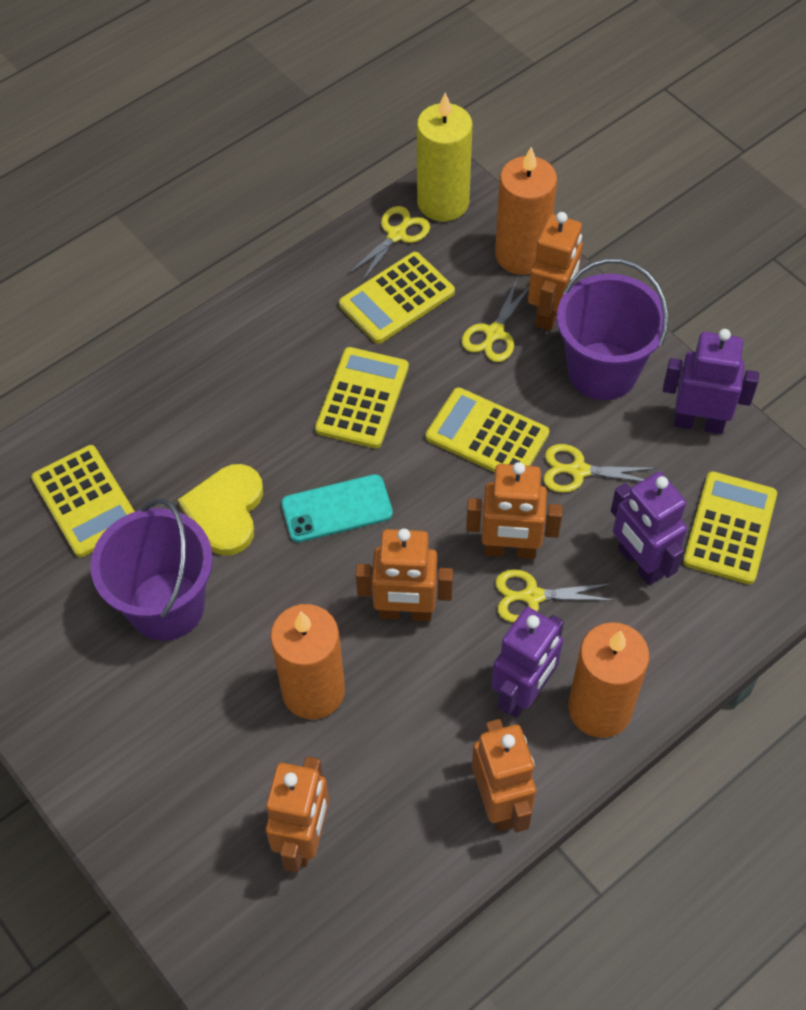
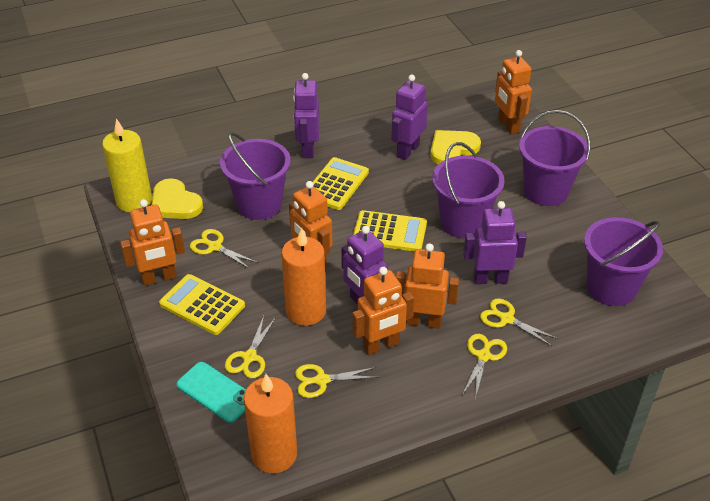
orange candle: 3 -> 2
purple bucket: 2 -> 4
purple robot: 3 -> 4
yellow calculator: 5 -> 3
yellow heart: 1 -> 2
yellow scissors: 4 -> 5

